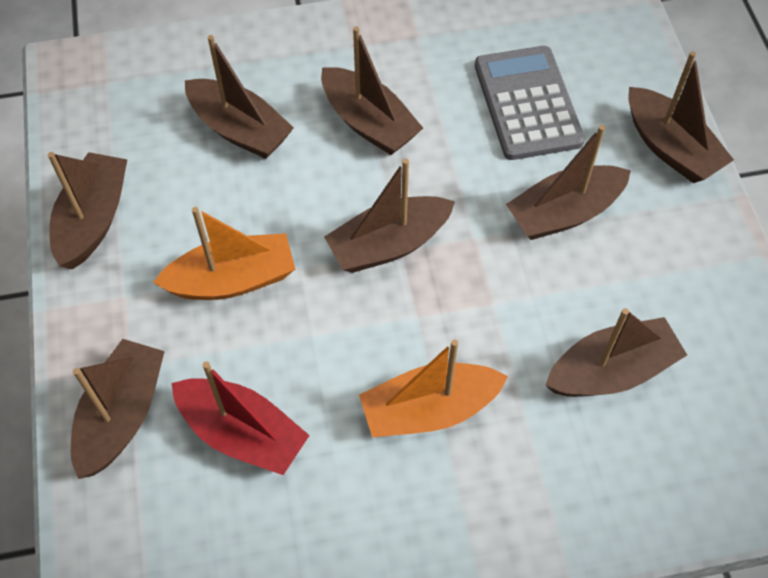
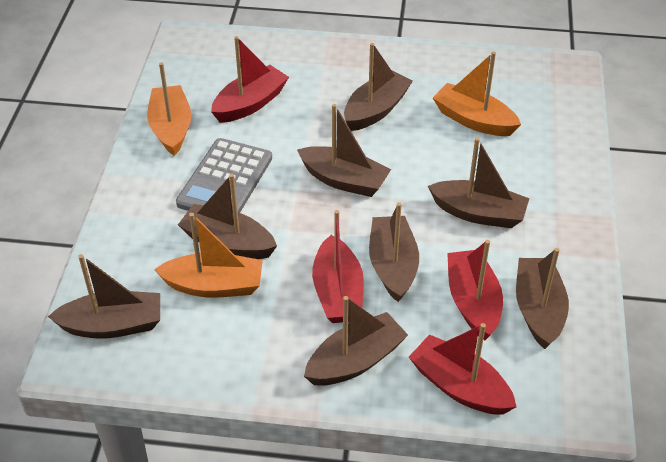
orange boat: 2 -> 3
red boat: 1 -> 4

